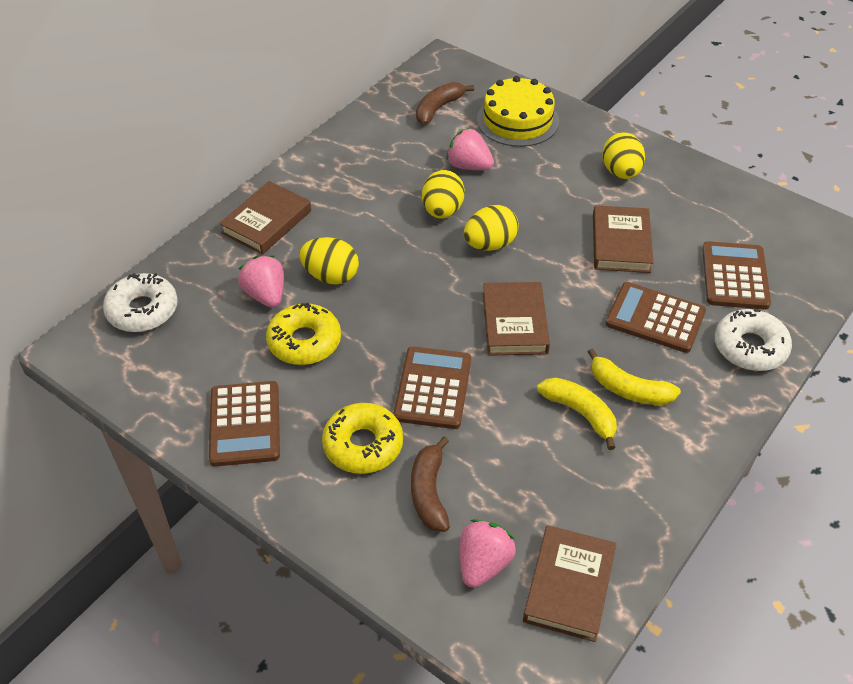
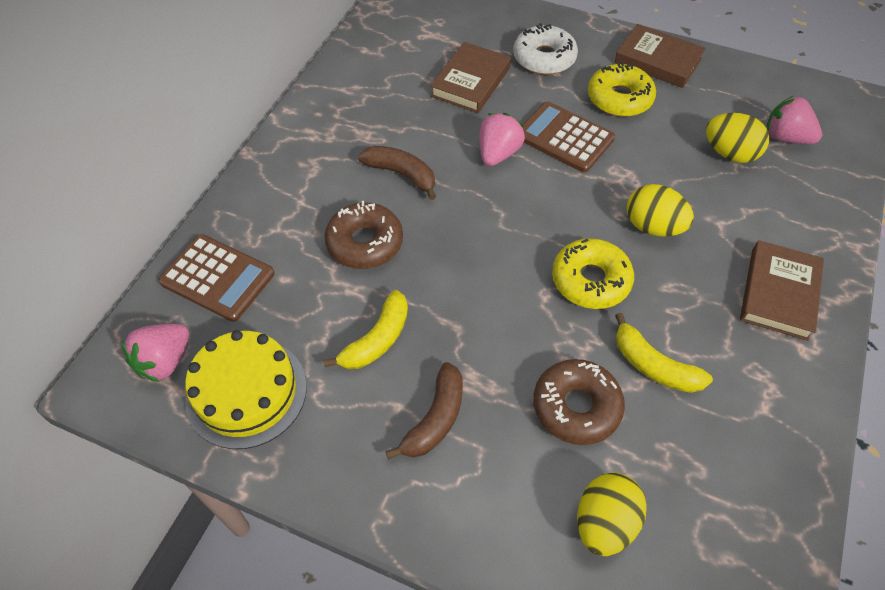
brown book: 4 -> 3
brown calculator: 4 -> 2
brown donut: 0 -> 2
white donut: 2 -> 1
yellow egg: 4 -> 3

